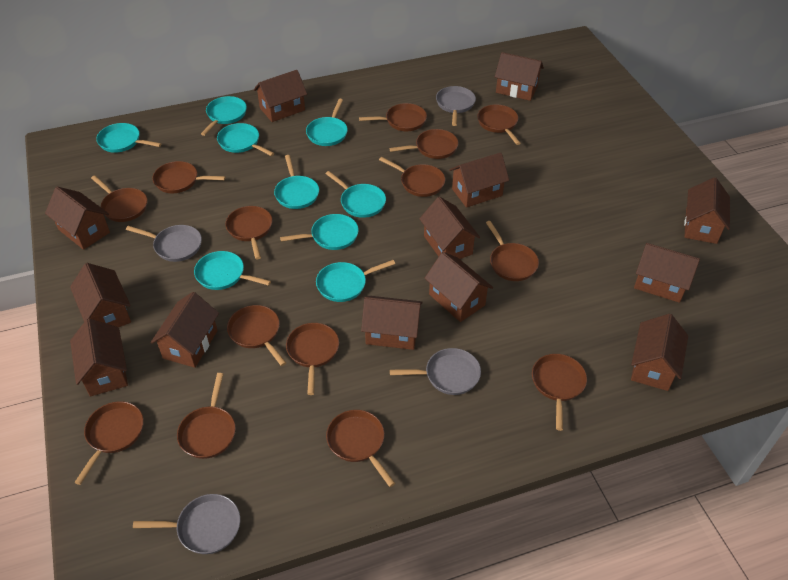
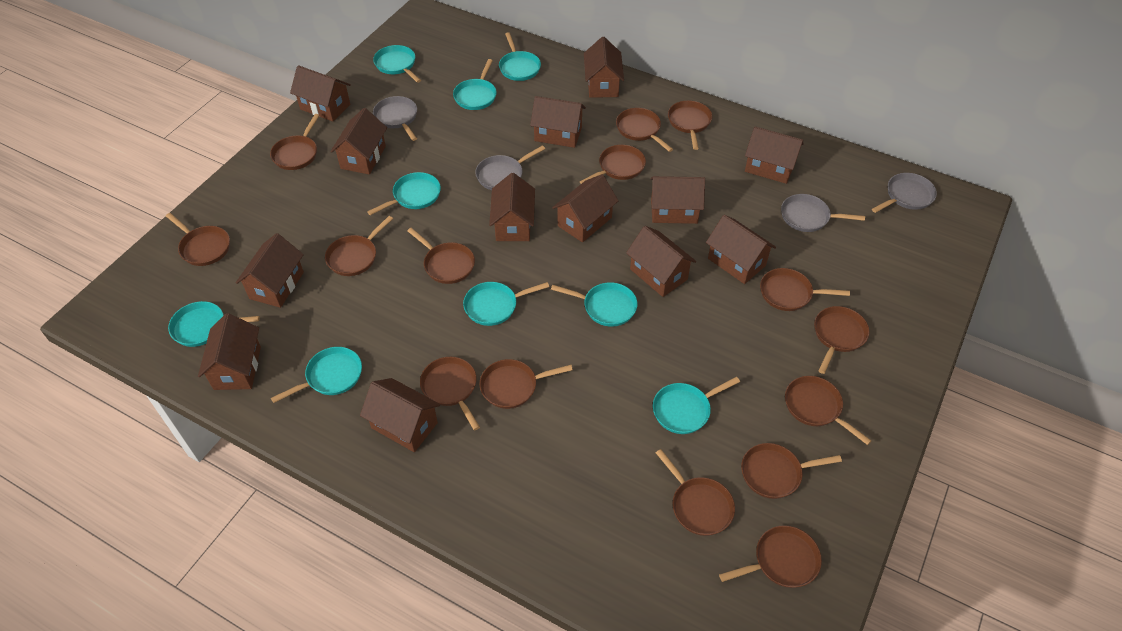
brown pan: 14 -> 15

